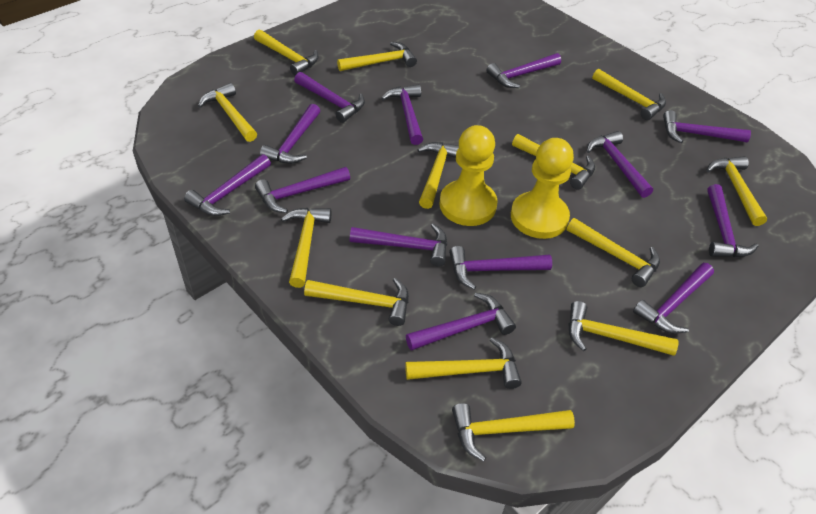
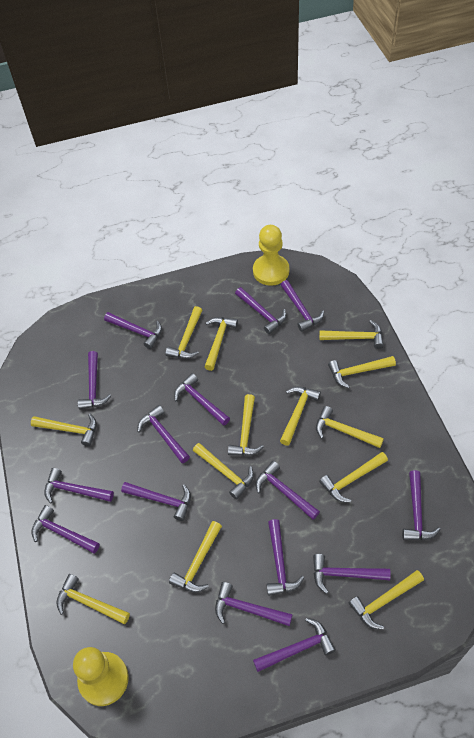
purple hammer: 13 -> 15

